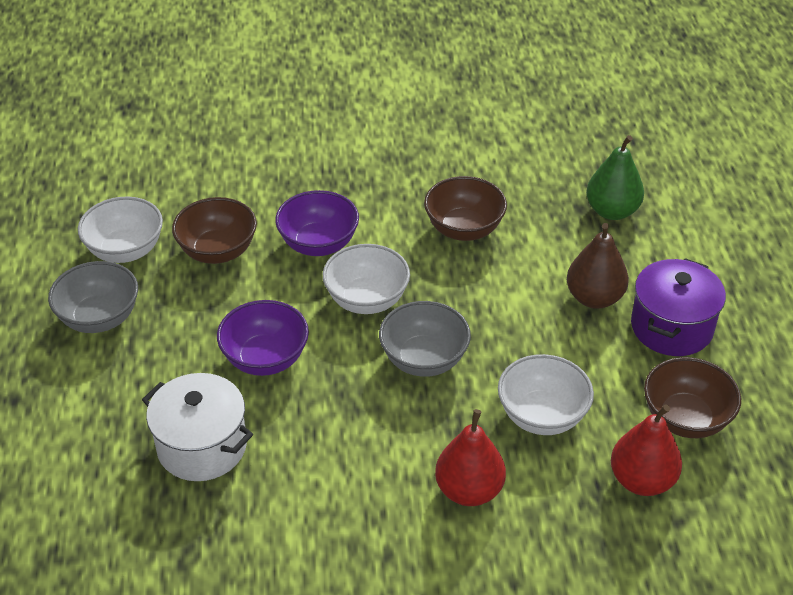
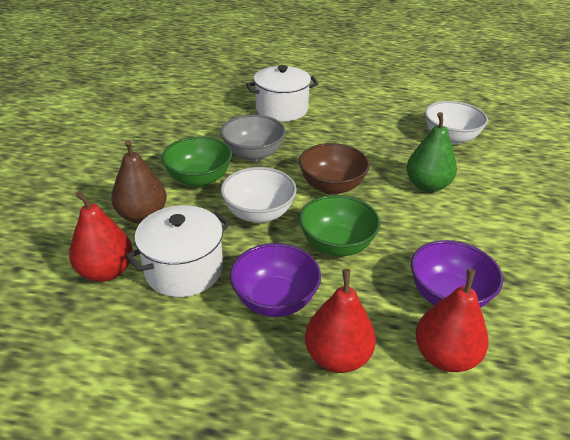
brown bowl: 3 -> 1
green bowl: 0 -> 2
grey bowl: 2 -> 1
purple pot: 1 -> 0
red pear: 2 -> 3
white bowl: 3 -> 2
white pot: 1 -> 2

